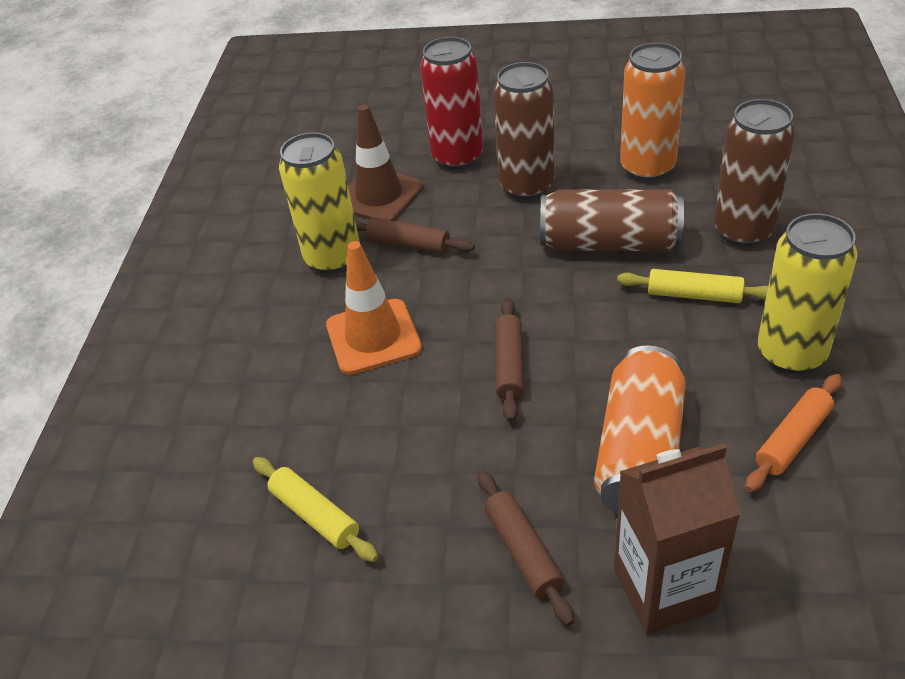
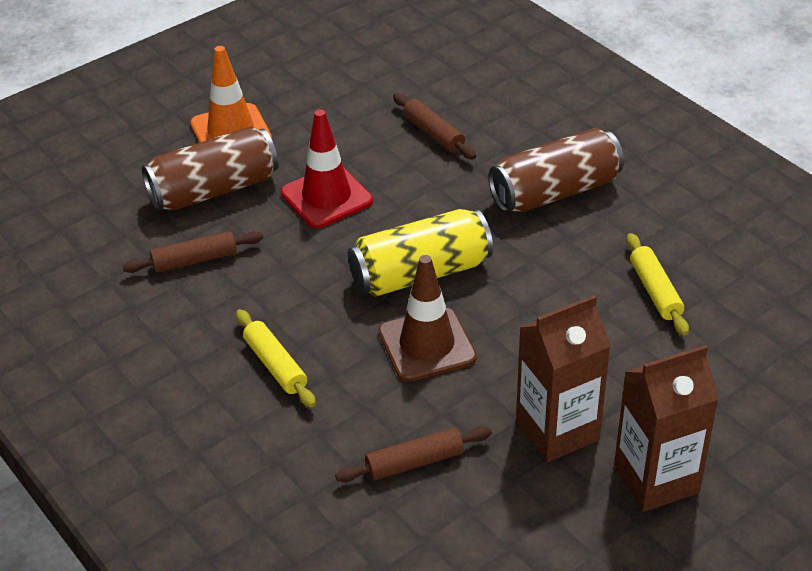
brown can: 3 -> 2
brown carton: 1 -> 2
orange can: 2 -> 0
orange rolling pin: 1 -> 0
red can: 1 -> 0
red traffic cone: 0 -> 1
yellow can: 2 -> 1

